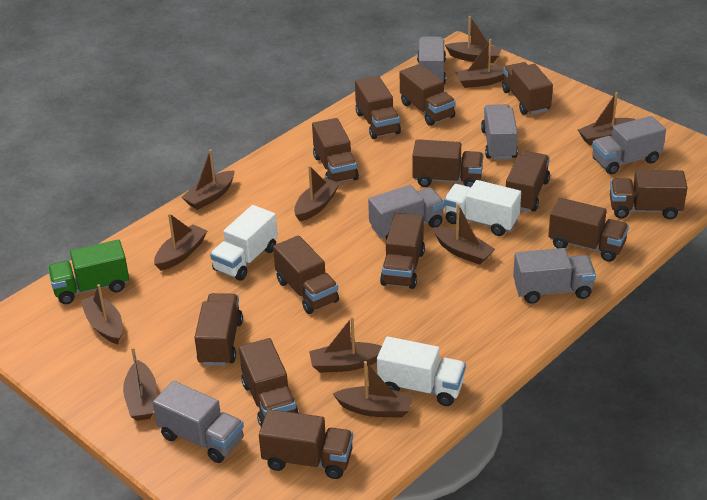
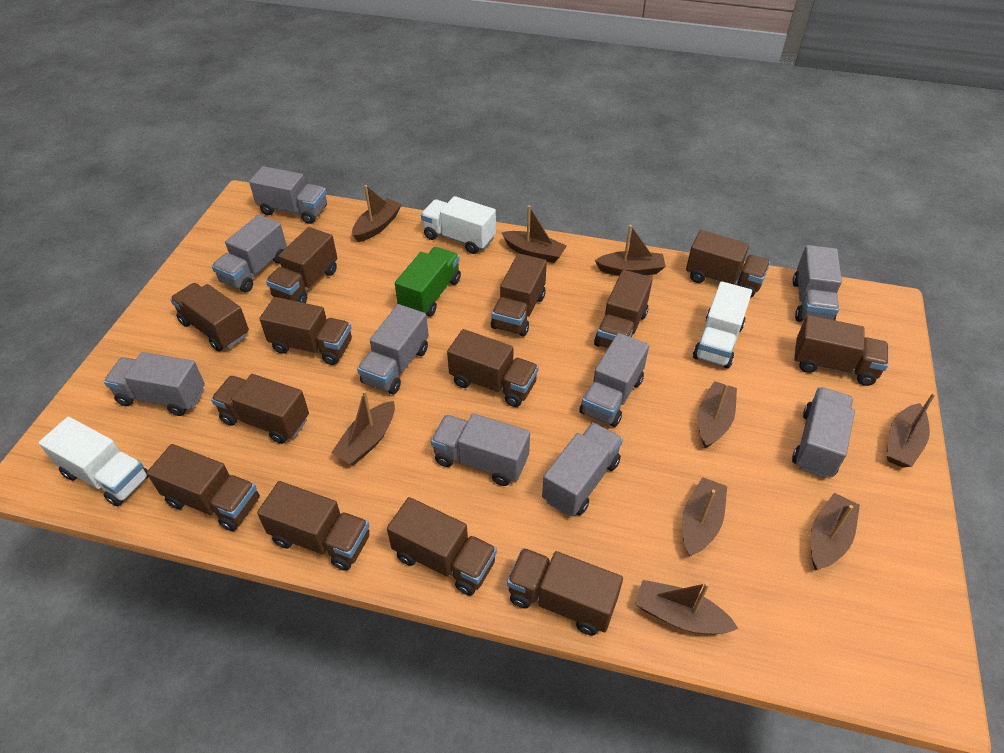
brown boat: 11 -> 9
grey truck: 6 -> 9

